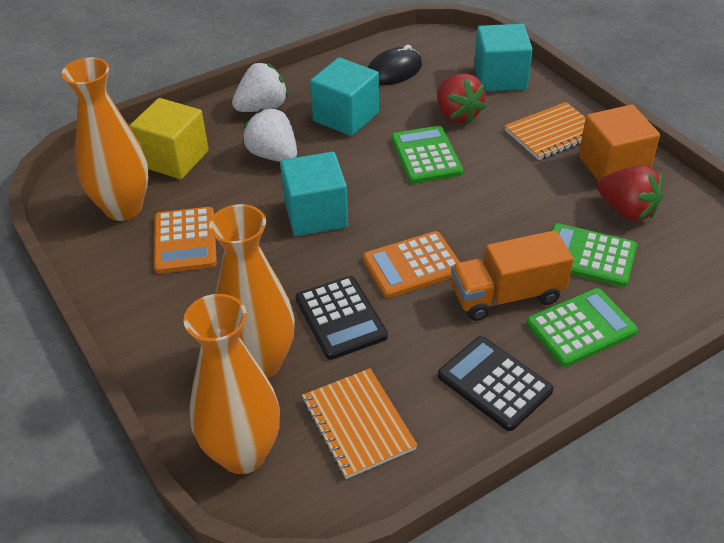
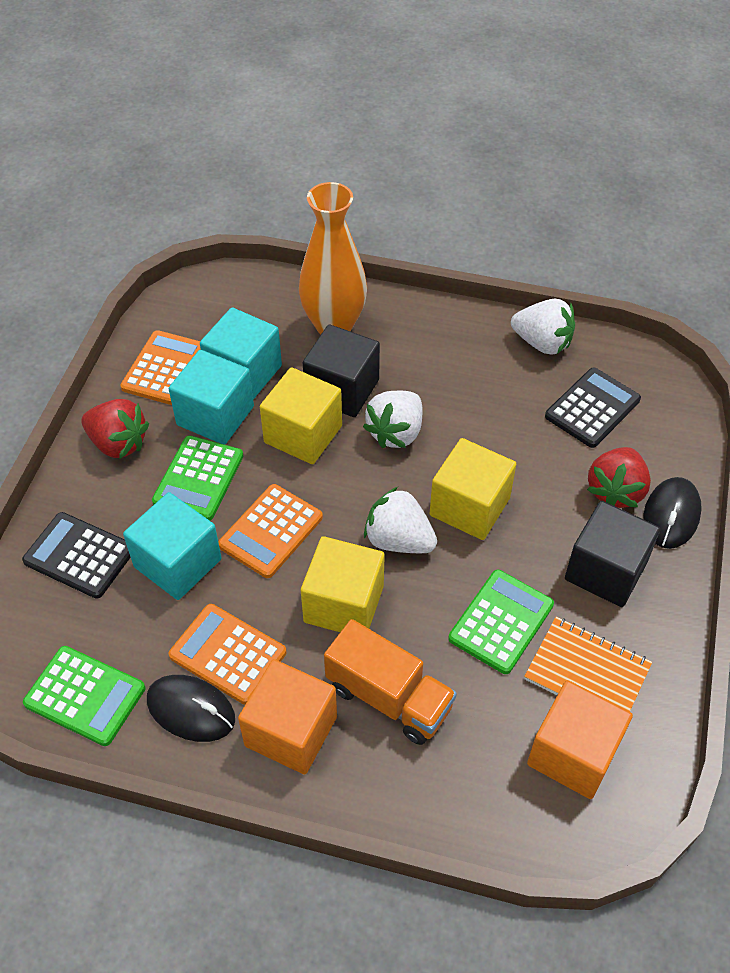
black cube: 0 -> 2
black mouse: 1 -> 2
orange calculator: 2 -> 3
orange cube: 1 -> 2
orange notebook: 2 -> 1
orange vase: 3 -> 1
white strawberry: 2 -> 3
yellow cube: 1 -> 3

